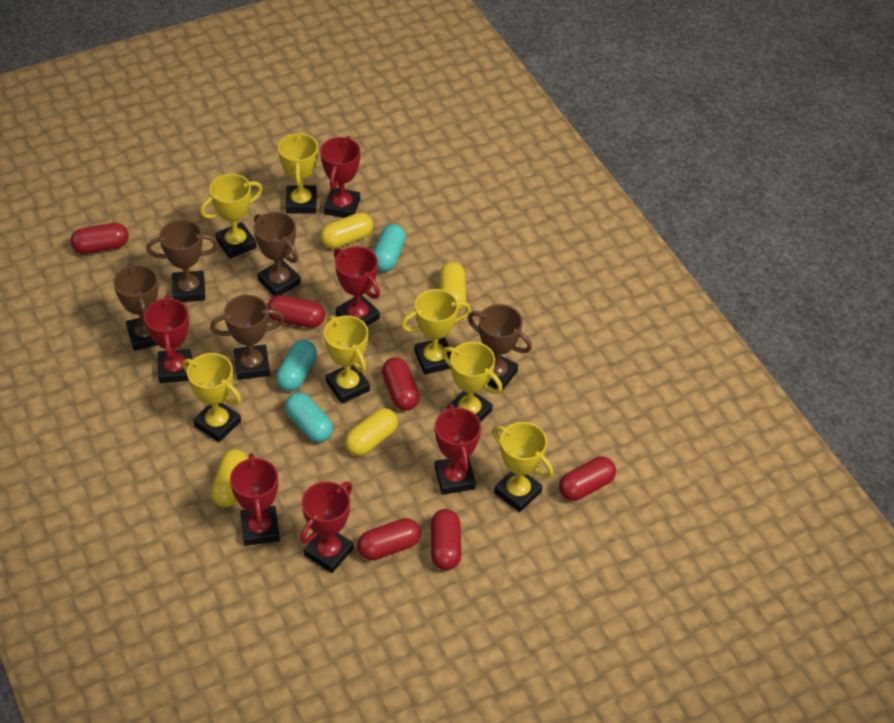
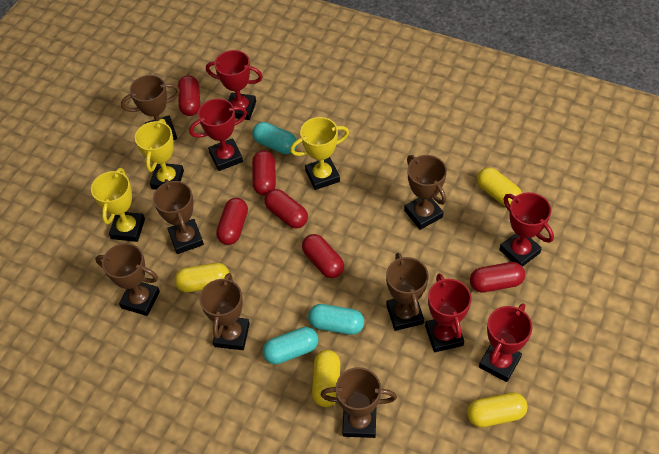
brown trophy: 5 -> 7
red trophy: 6 -> 5
yellow trophy: 7 -> 3

